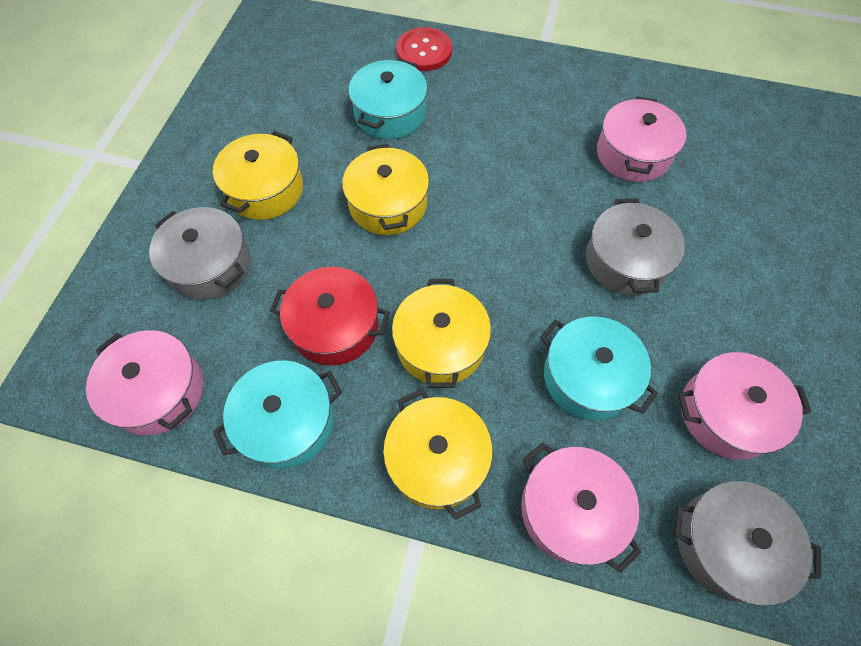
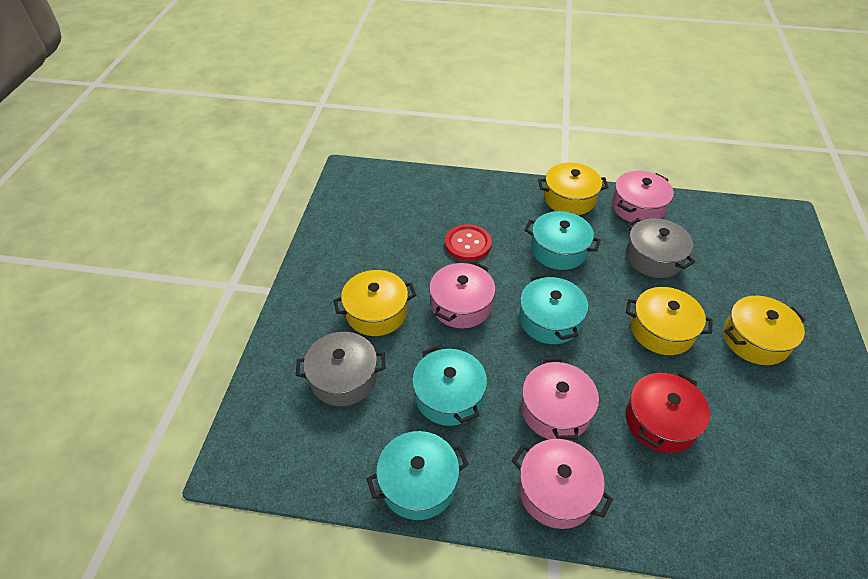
grey pot: 3 -> 2
turquoise pot: 3 -> 4

